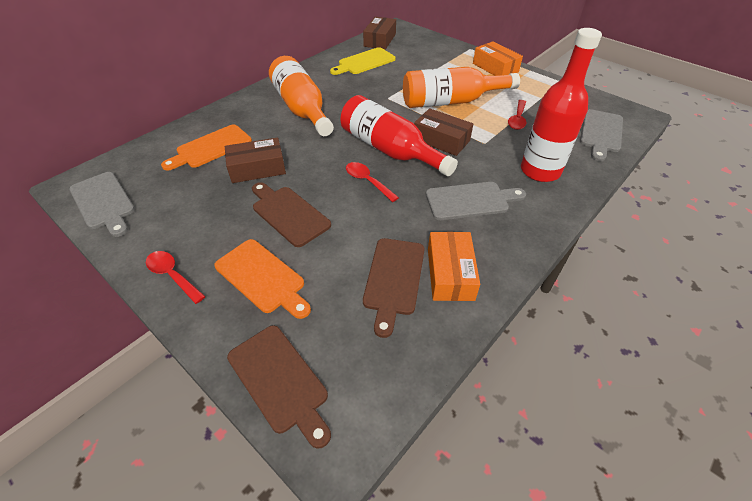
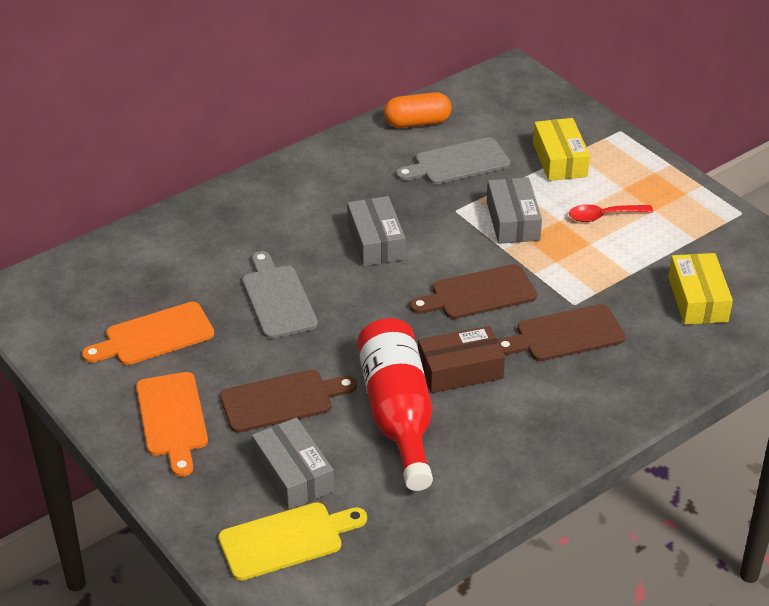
brown box: 3 -> 1
grey box: 0 -> 3
grey cutting board: 3 -> 2
orange bottle: 2 -> 0
orange box: 2 -> 0
orange capsule: 0 -> 1
red bottle: 2 -> 1
red spoon: 3 -> 1
yellow box: 0 -> 2

